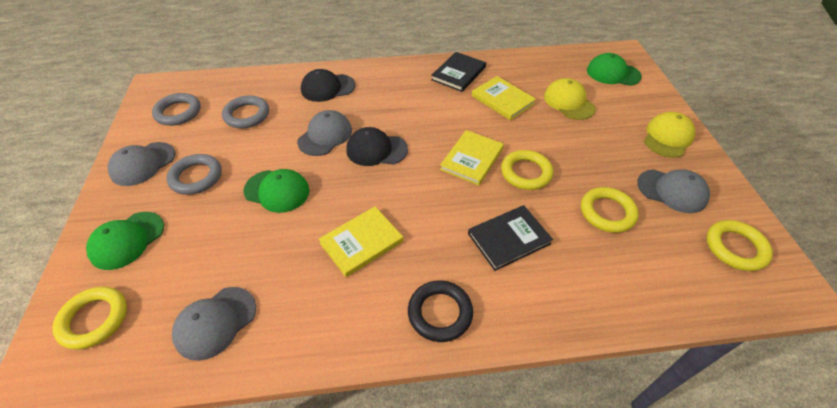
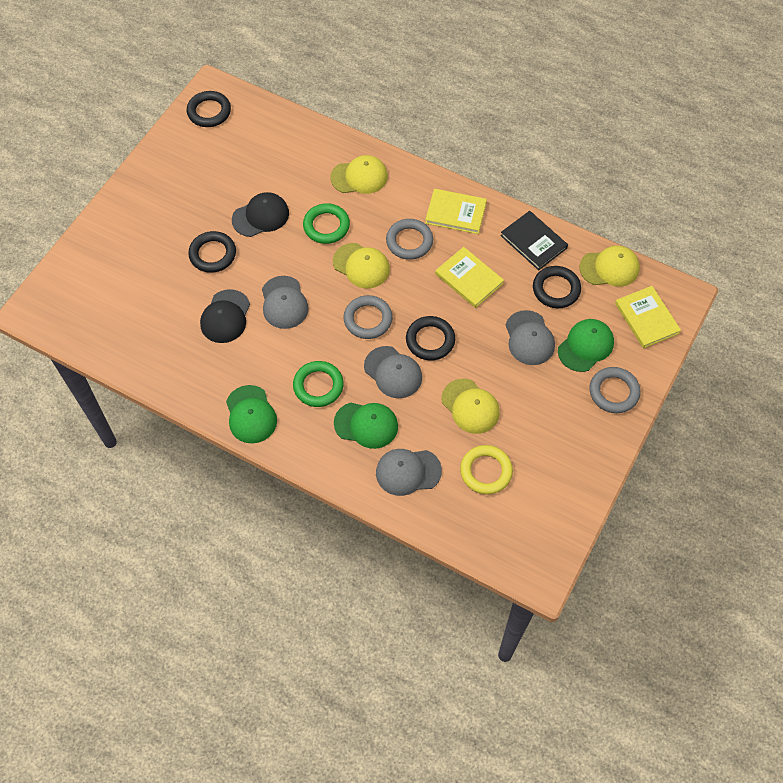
black book: 2 -> 1
black ring: 1 -> 4
green ring: 0 -> 2
yellow cap: 2 -> 4
yellow ring: 4 -> 1

